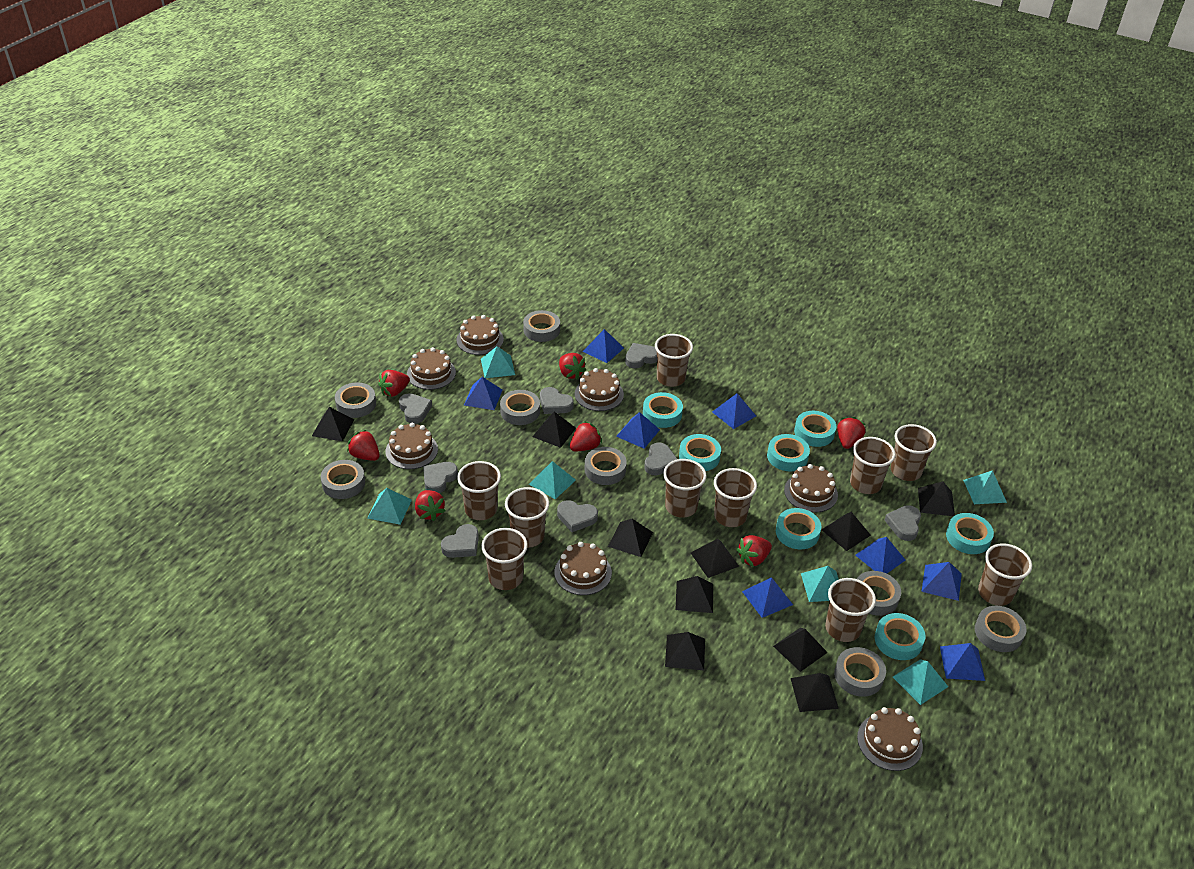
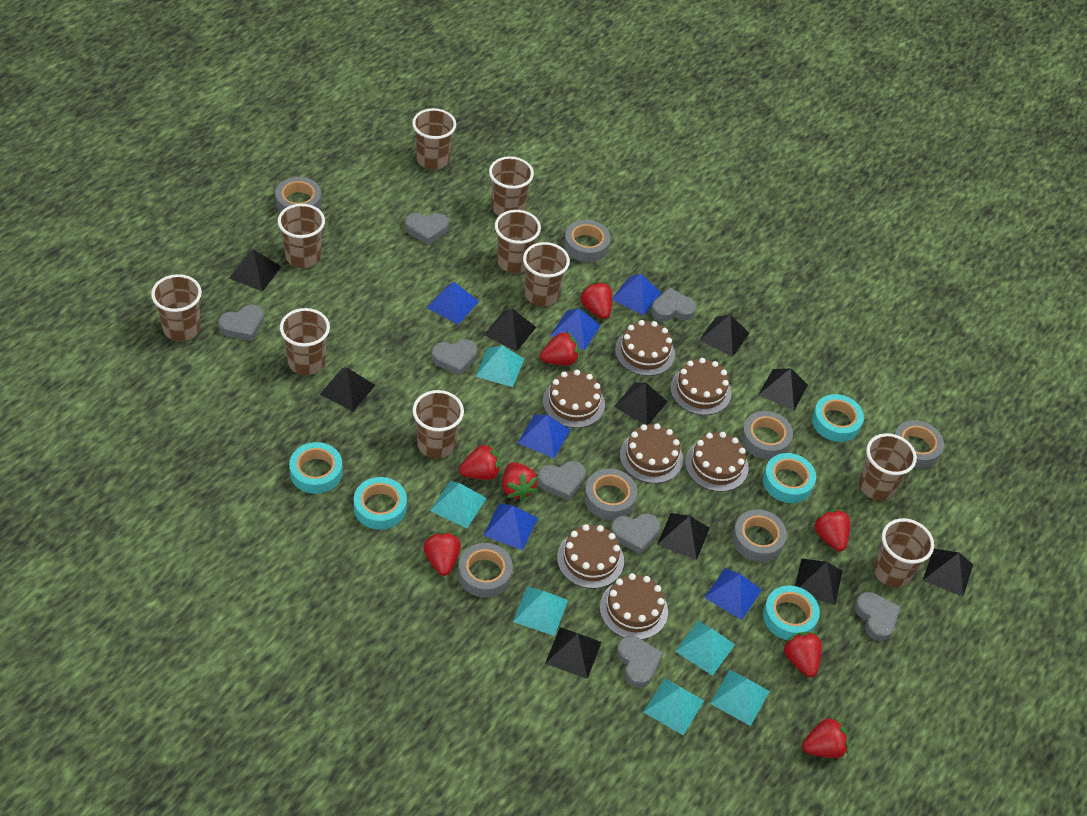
blue pyramid: 8 -> 6
grey tape: 8 -> 7
red strawberry: 7 -> 8
turquoise tape: 7 -> 5

